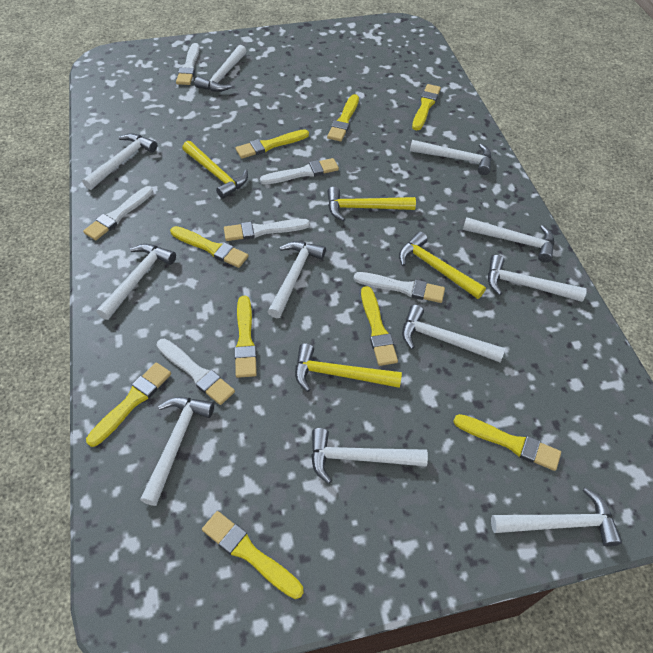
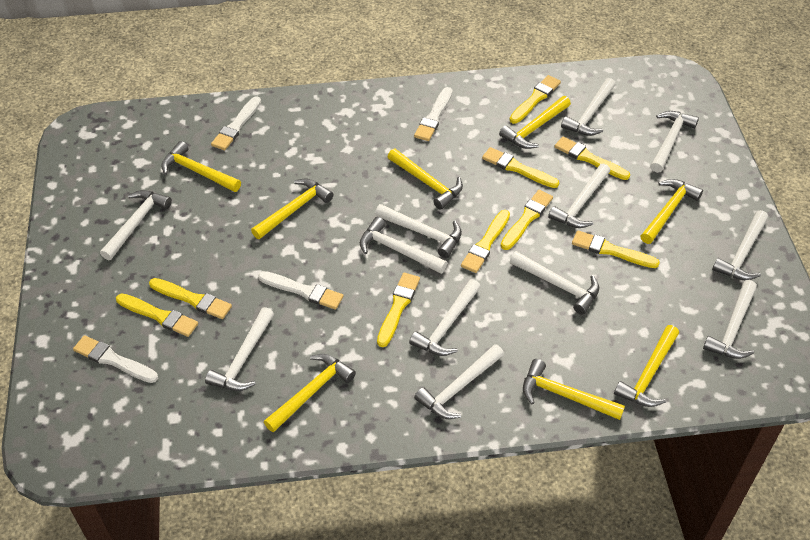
white brush: 6 -> 4
white hammer: 11 -> 12
yellow hammer: 4 -> 8

